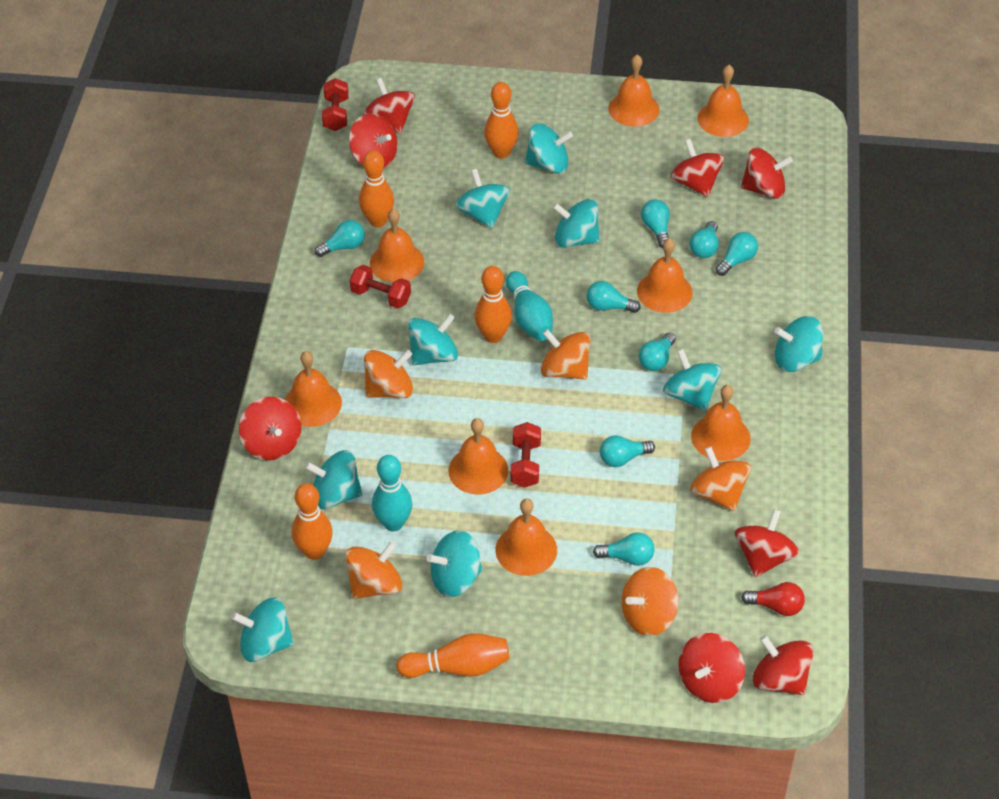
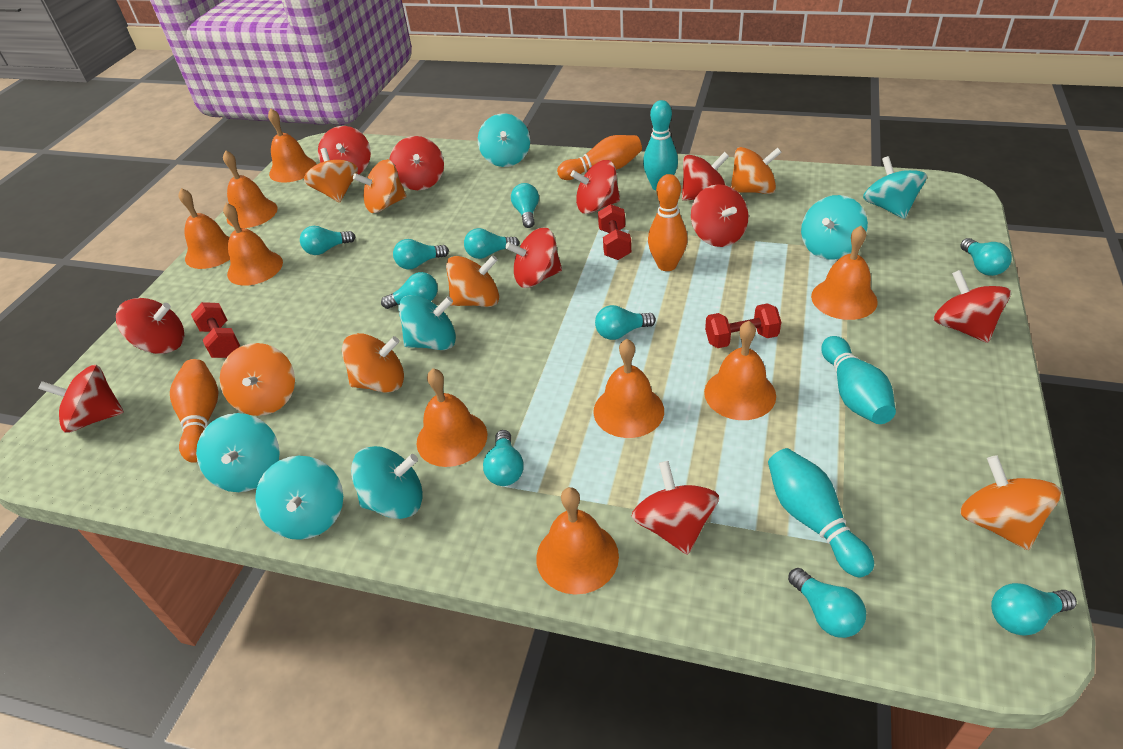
orange bell: 8 -> 9
orange bowling pin: 5 -> 3
orange spinning top: 5 -> 7
red light bulb: 1 -> 0
red spinning top: 8 -> 10
turquoise bowling pin: 2 -> 3
turquoise light bulb: 8 -> 10
turquoise spinning top: 9 -> 7

